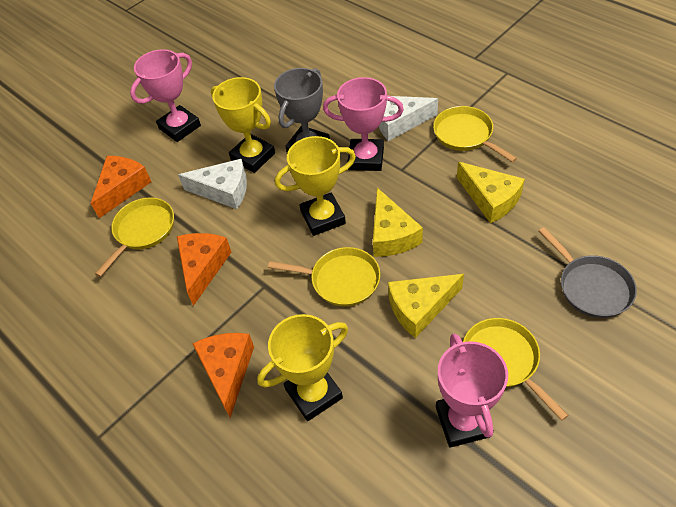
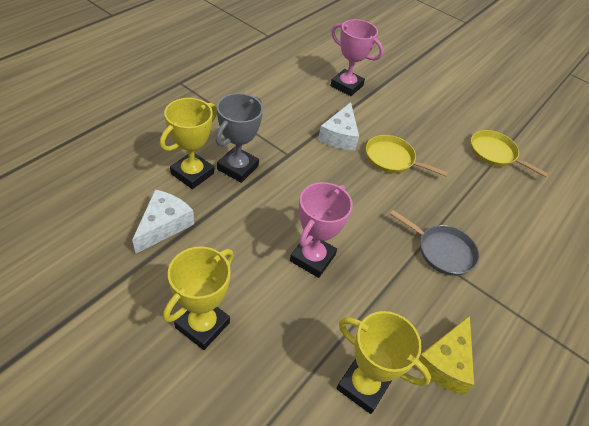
orange cheese: 3 -> 0
pink trophy: 3 -> 2
yellow cheese: 3 -> 1
yellow pan: 4 -> 2

